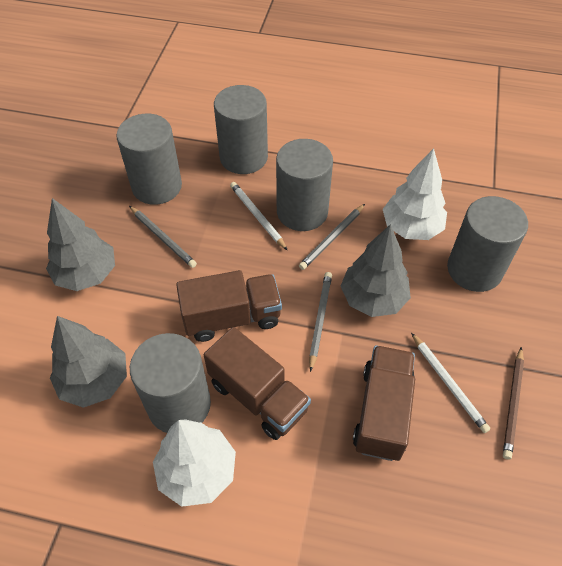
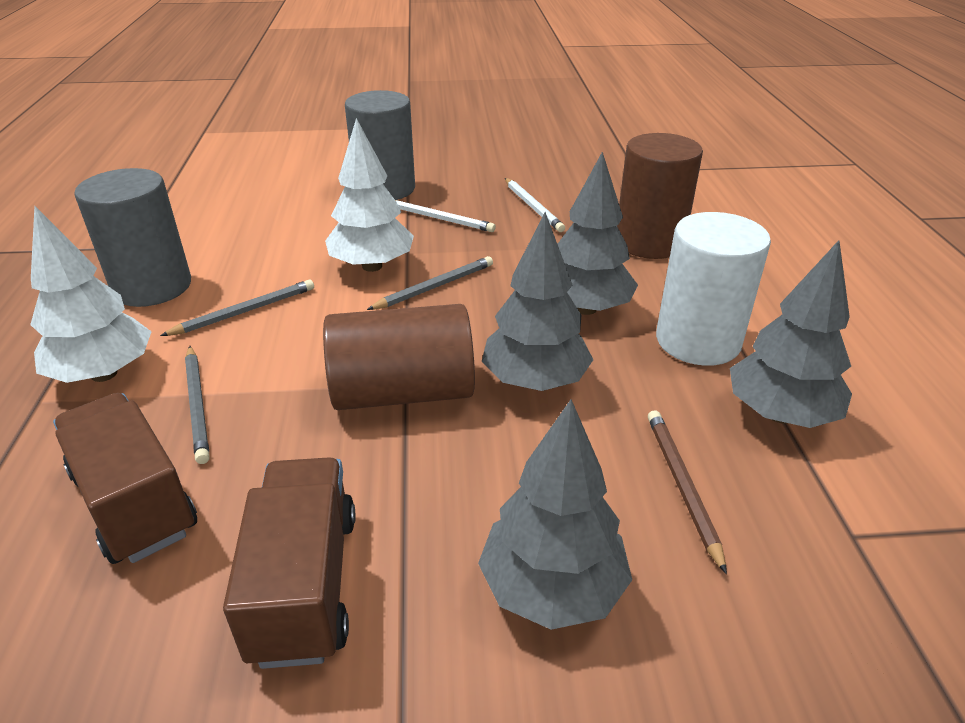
brown cylinder: 0 -> 2
brown truck: 3 -> 2
grey cylinder: 5 -> 2
grey tree: 3 -> 4
white cylinder: 0 -> 1

